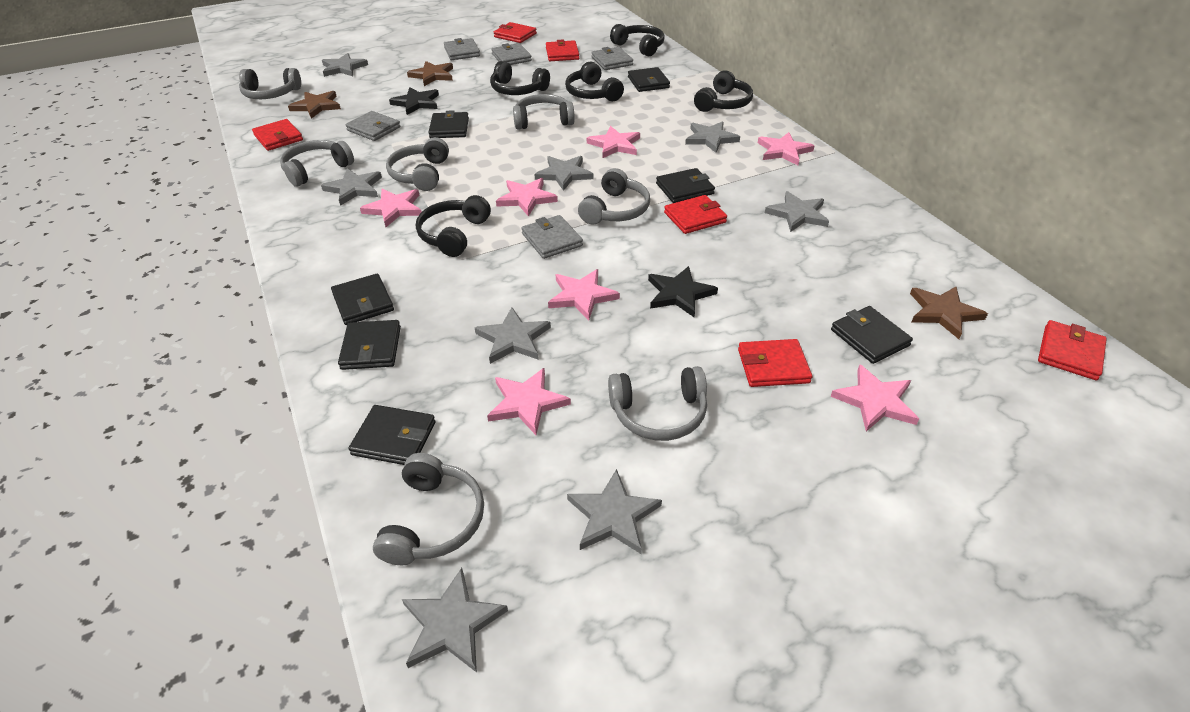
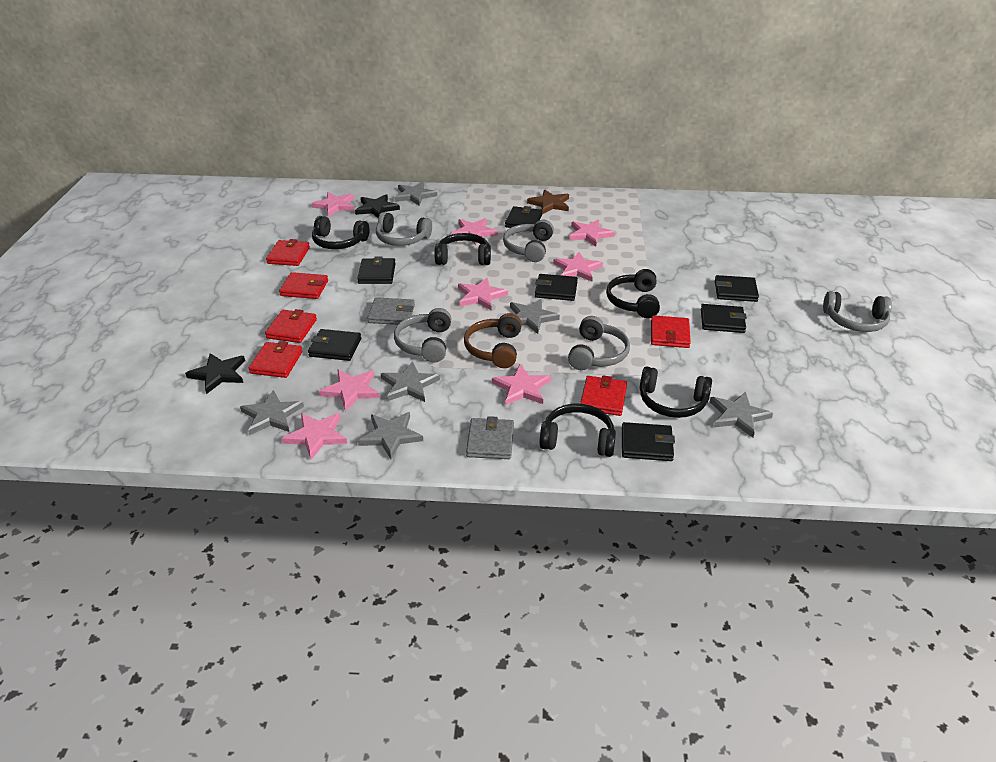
brown headphones: 0 -> 1
brown star: 3 -> 1
grey headphones: 7 -> 5
grey star: 8 -> 6
grey wallet: 5 -> 2
pink star: 7 -> 8

